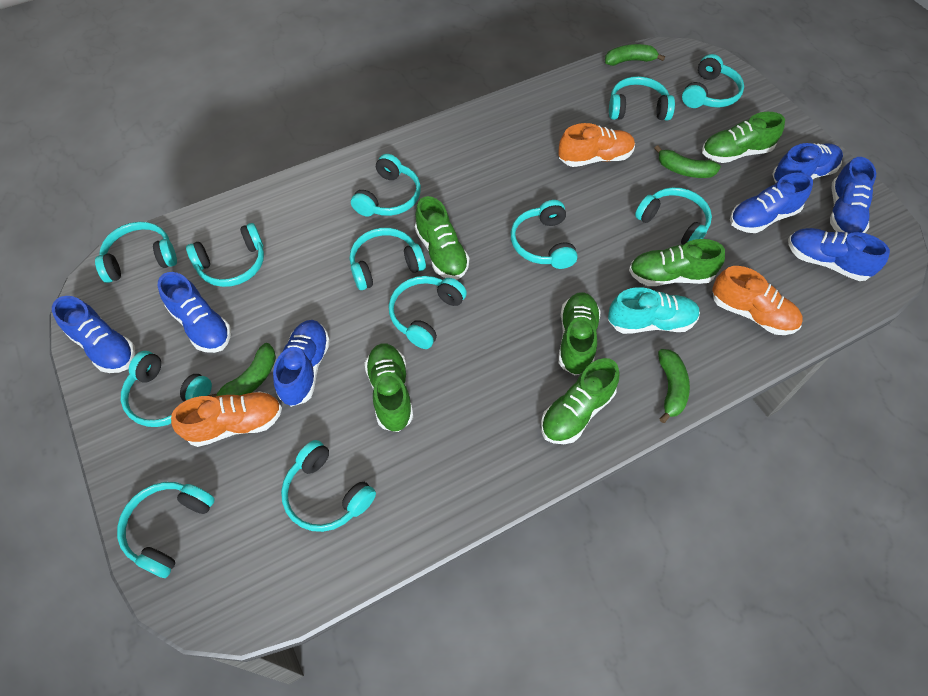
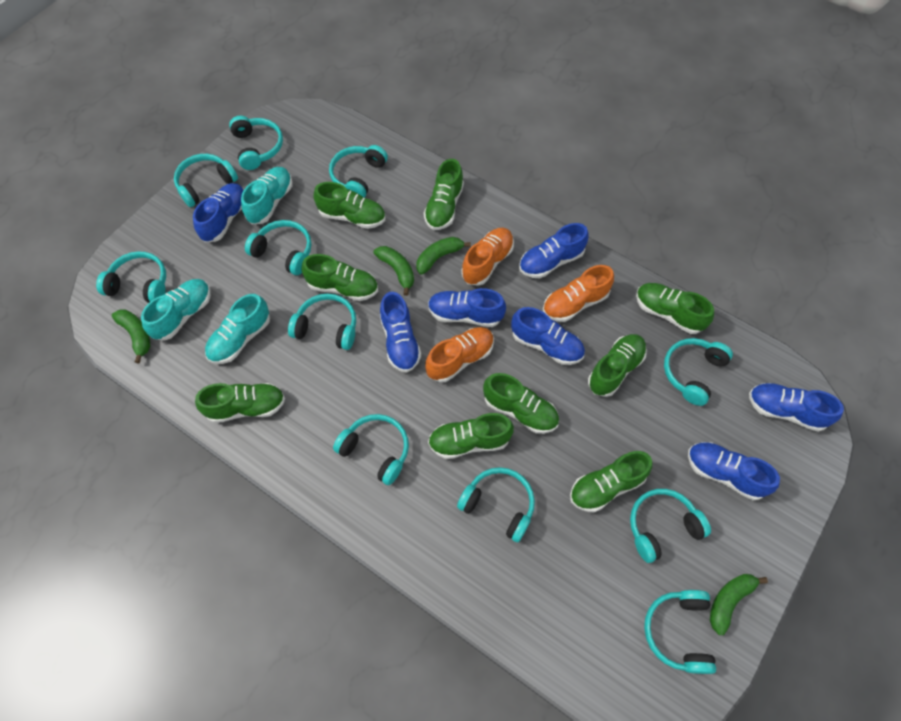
green shoe: 6 -> 9
turquoise headphones: 12 -> 11
turquoise shoe: 1 -> 3

